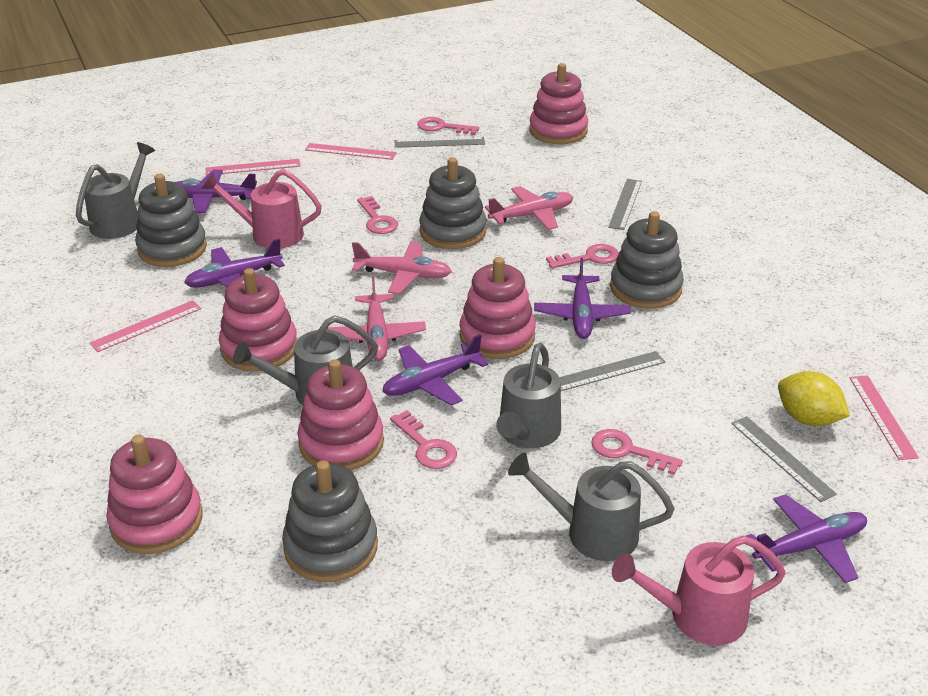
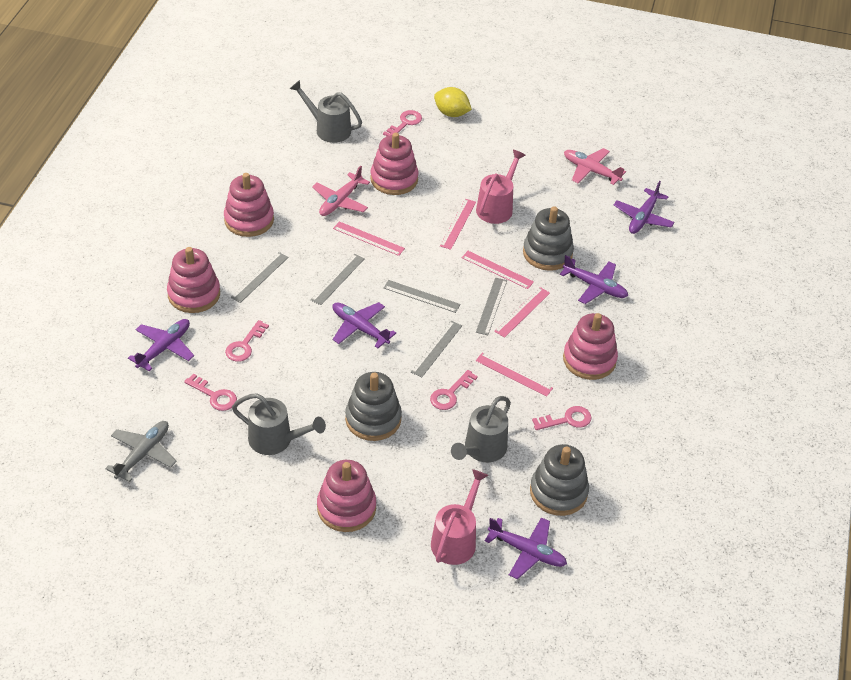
grey plane: 0 -> 1
grey ruler: 4 -> 5
grey stacking toy: 4 -> 3
grey watering can: 4 -> 3
pink plane: 3 -> 2
pink ruler: 4 -> 5

